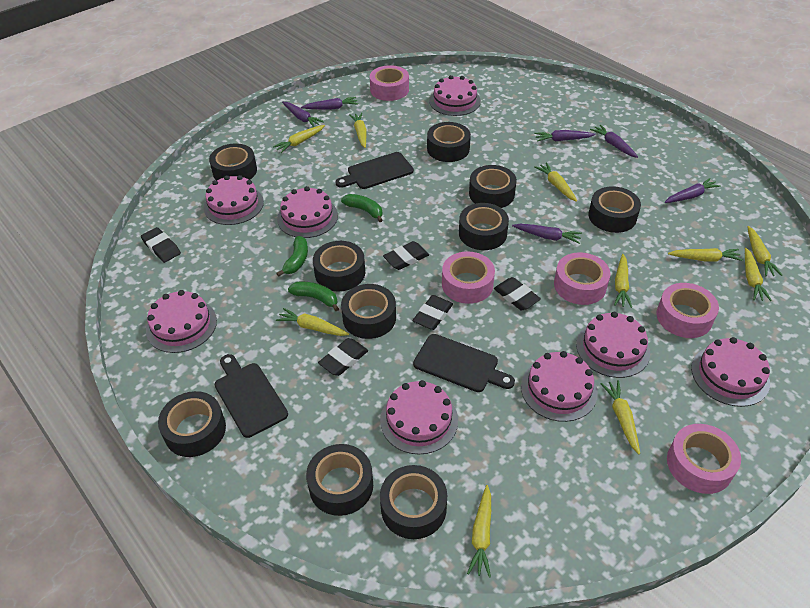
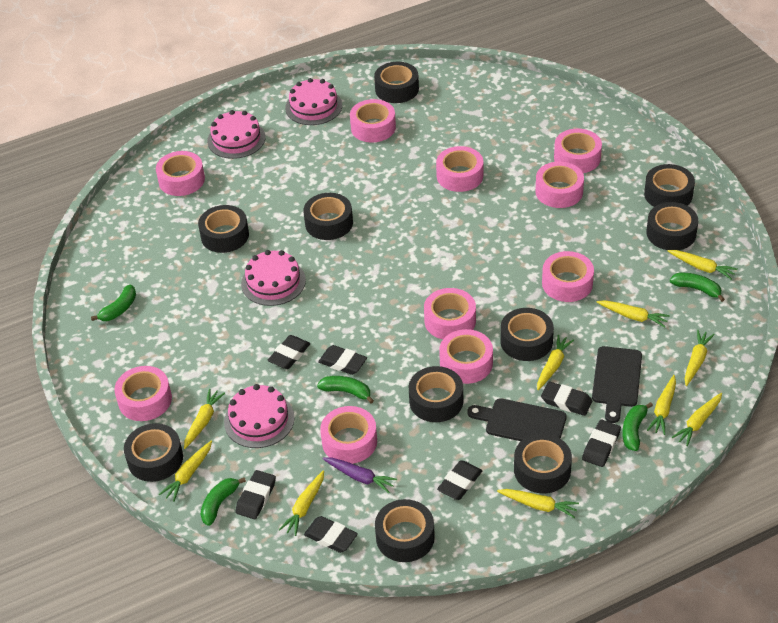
black cutting board: 3 -> 2
black eraser: 5 -> 7
green banana: 3 -> 5
pink cake: 8 -> 4
pink tape: 5 -> 10
purple carrot: 6 -> 1

